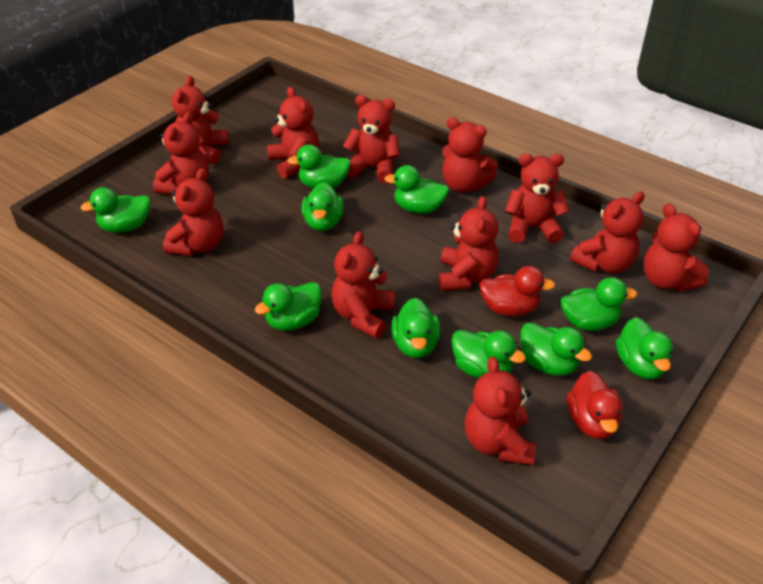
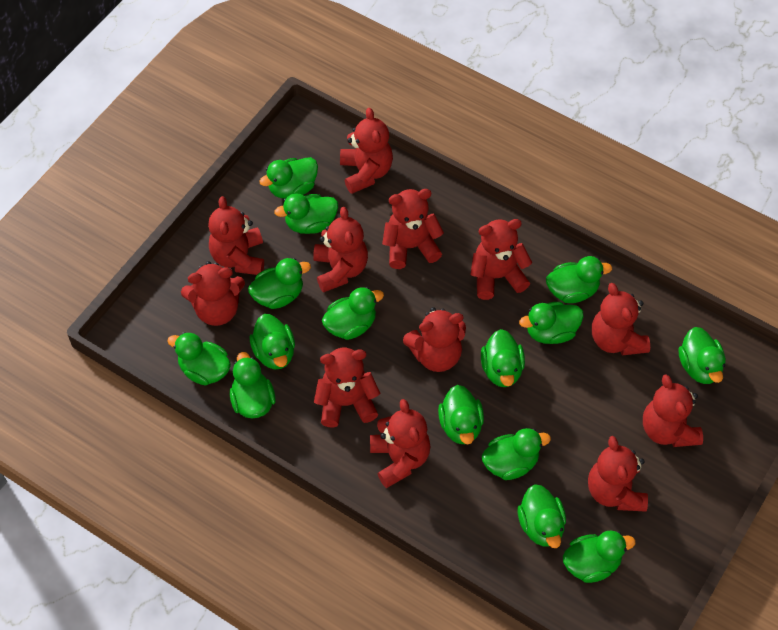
green duck: 10 -> 15
red duck: 2 -> 0

